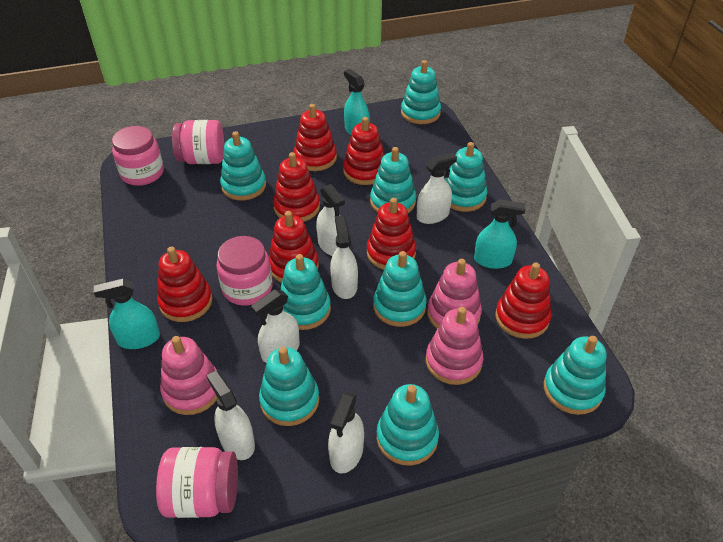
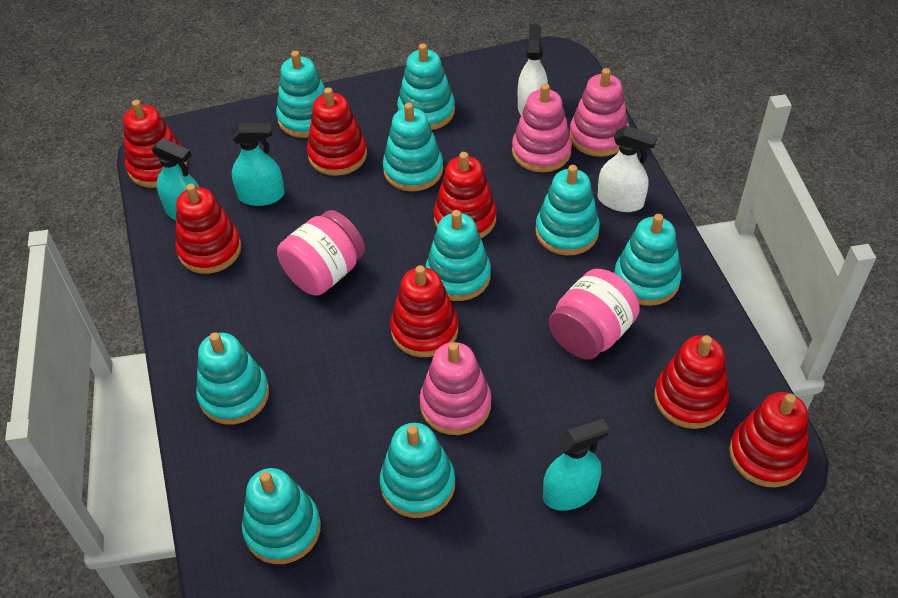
pink jar: 4 -> 2
white spray bottle: 6 -> 2

